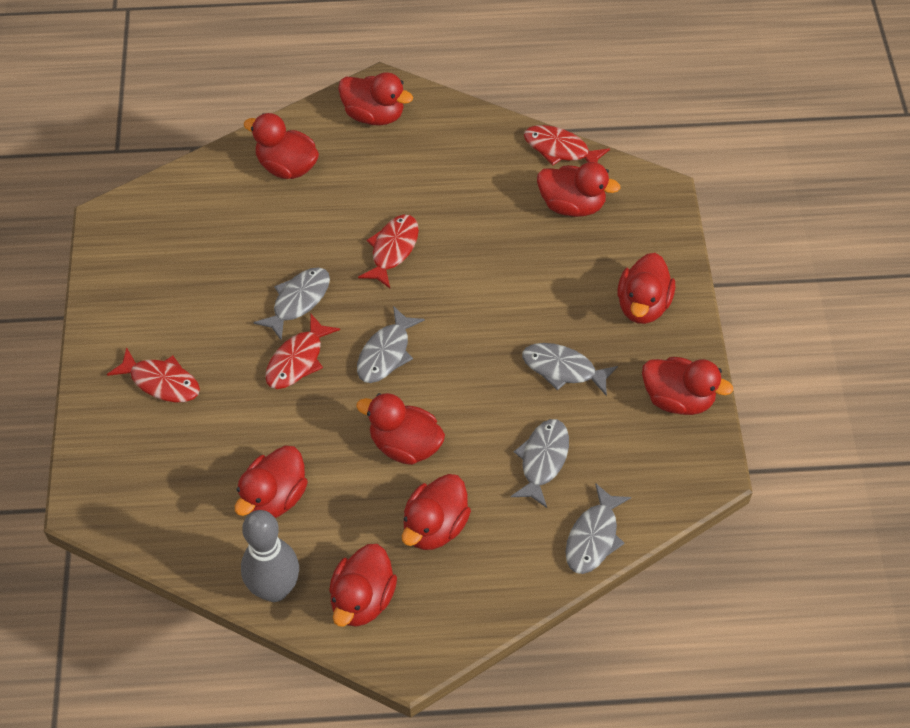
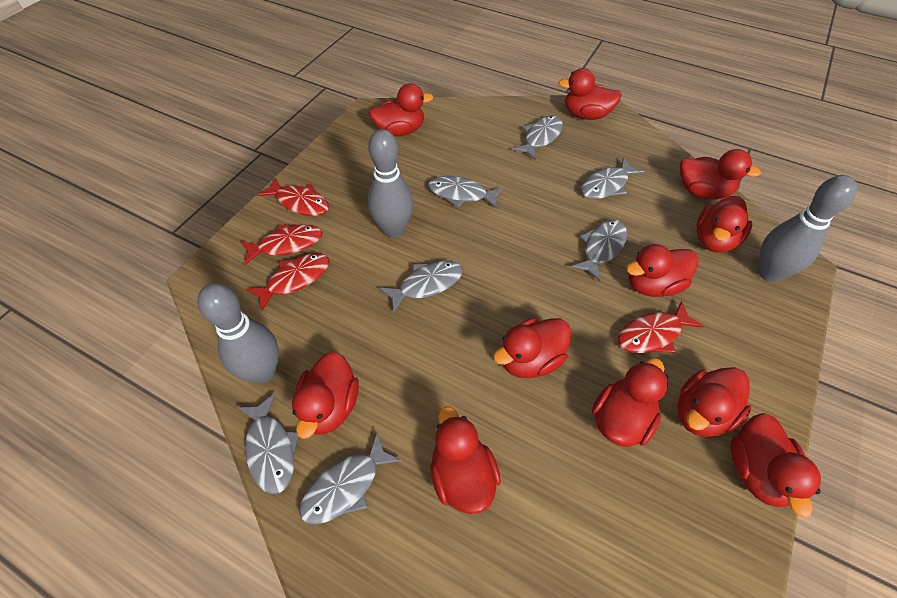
grey bowling pin: 1 -> 3
grey fish: 5 -> 7
red duck: 9 -> 11

